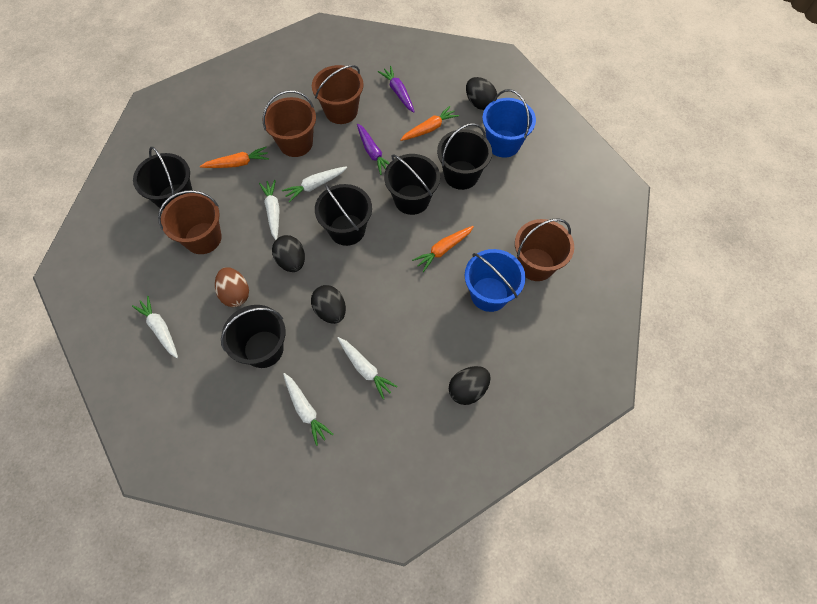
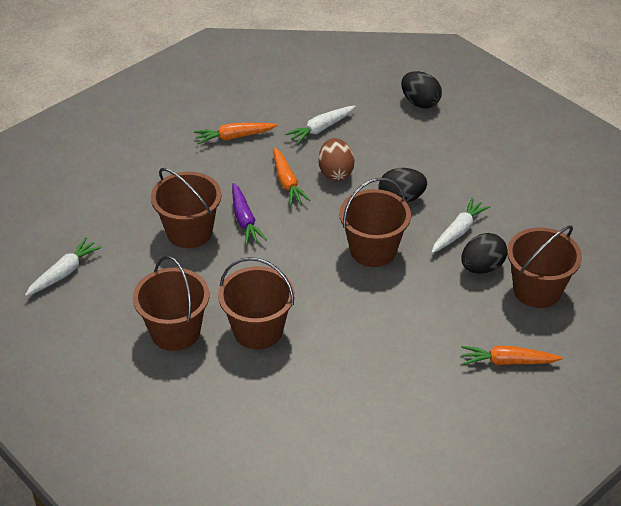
black bucket: 5 -> 0
black egg: 4 -> 3
blue bucket: 2 -> 0
brown bucket: 4 -> 5
purple carrot: 2 -> 1
white carrot: 5 -> 3

